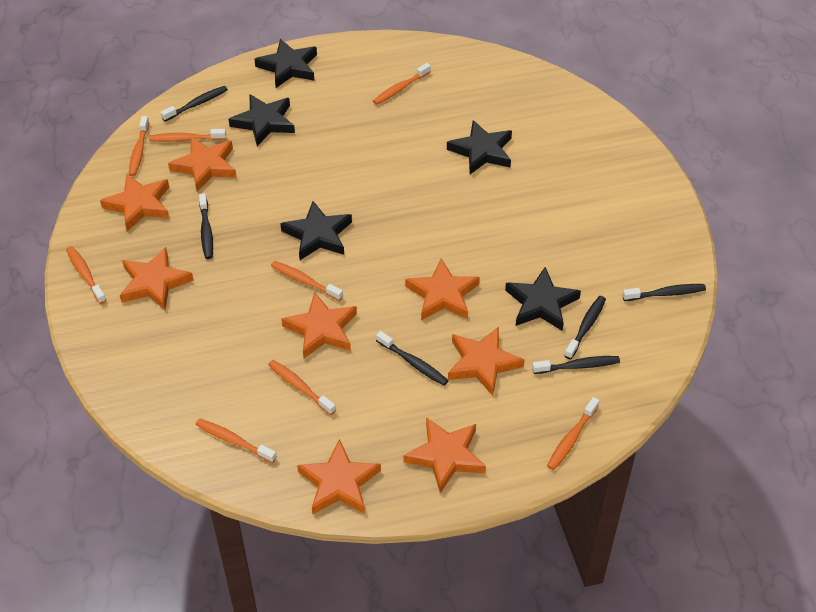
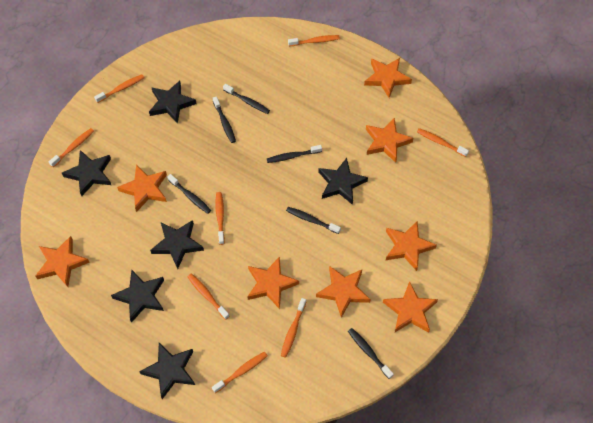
black star: 5 -> 6

